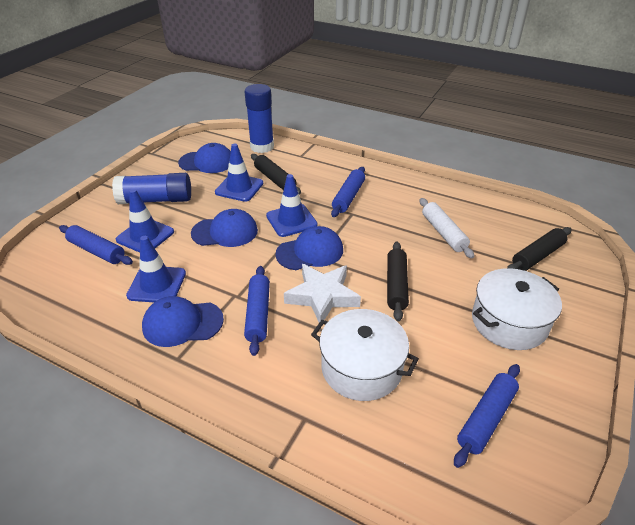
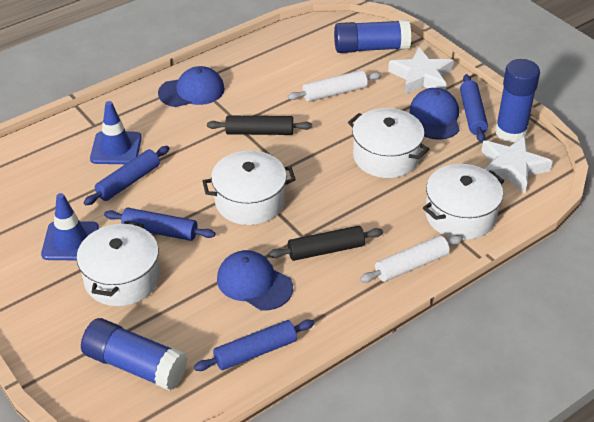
black rolling pin: 3 -> 2
blue cap: 4 -> 3
blue glue stick: 2 -> 3
blue traffic cone: 4 -> 2
white pot: 2 -> 4
white rolling pin: 1 -> 2
white star: 1 -> 2

